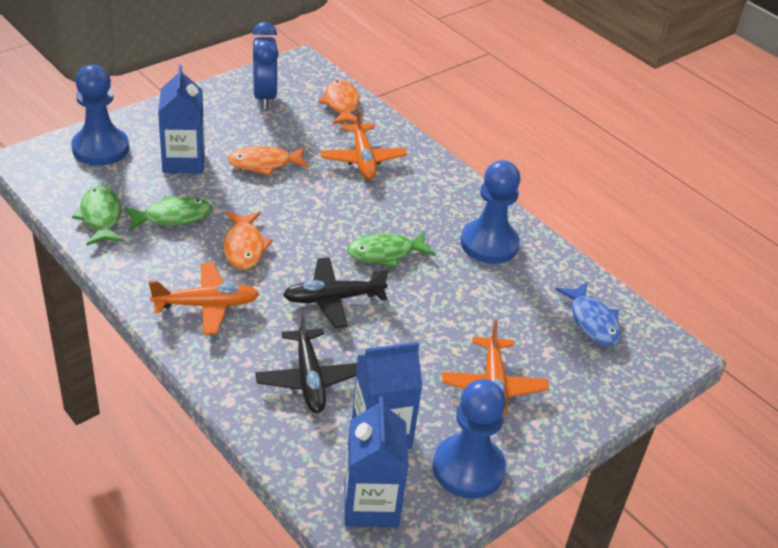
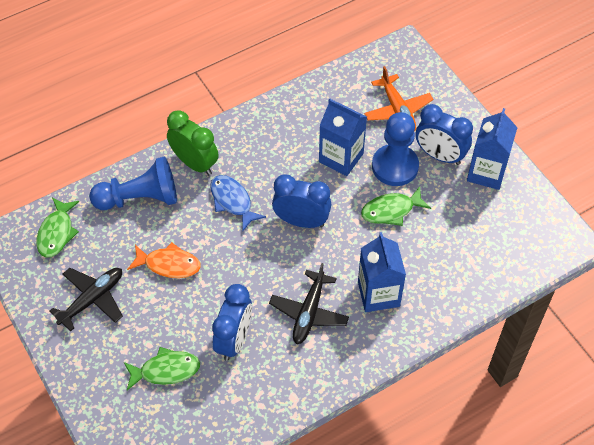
blue clock: 1 -> 3
blue pawn: 3 -> 2
green clock: 0 -> 1
orange fish: 3 -> 1
orange plane: 3 -> 1

